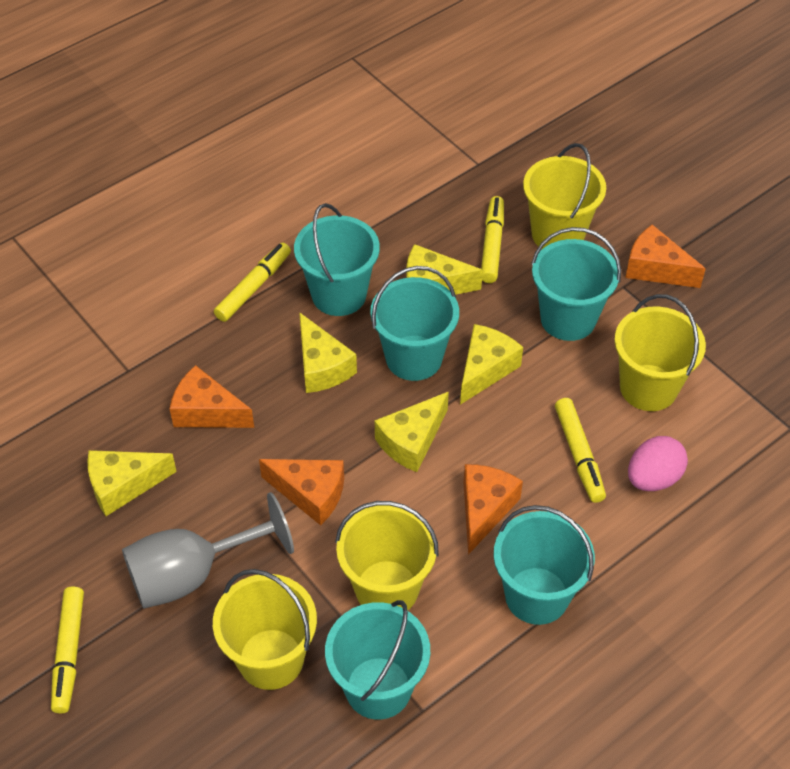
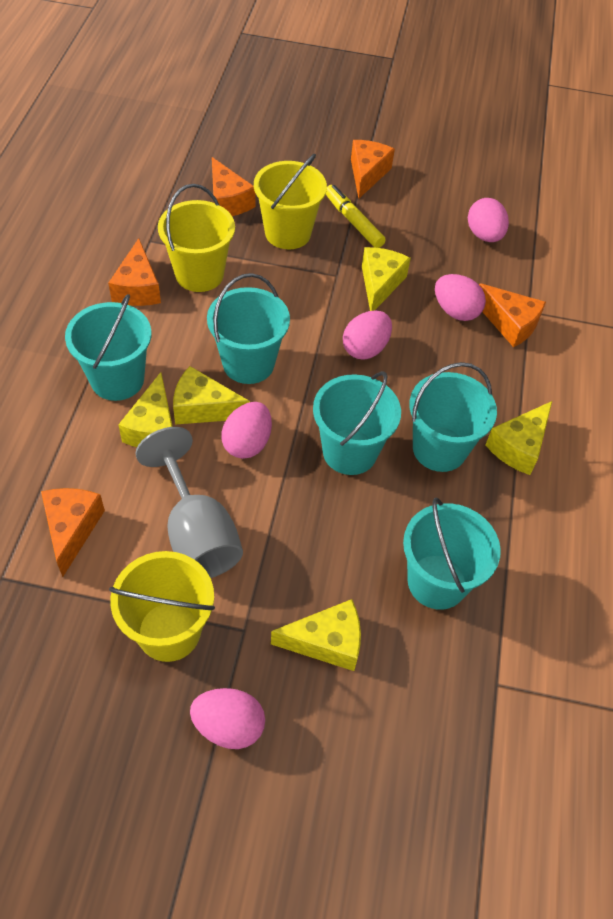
orange cheese: 4 -> 5
pink egg: 1 -> 5
yellow bucket: 4 -> 3
yellow marker: 4 -> 1

